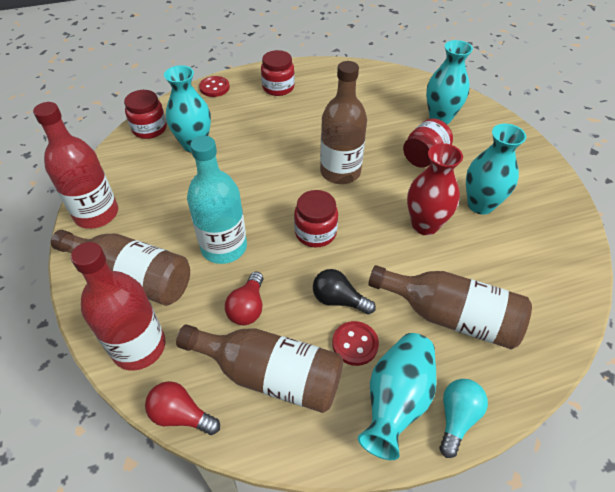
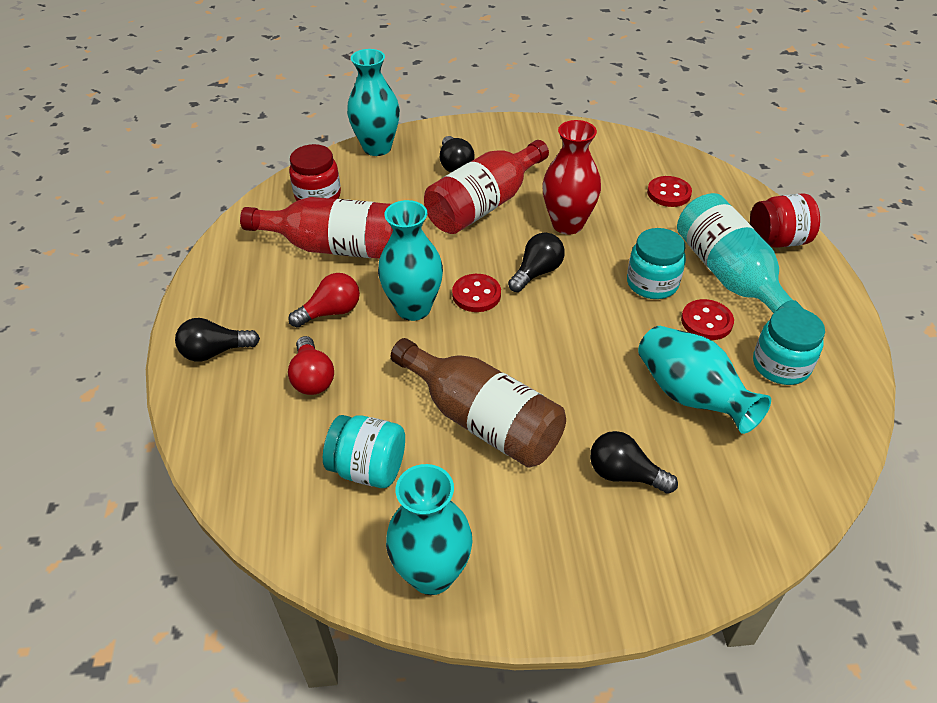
black light bulb: 1 -> 4
brown bottle: 4 -> 1
red button: 2 -> 3
red jar: 4 -> 2
turquoise jar: 0 -> 3
turquoise light bulb: 1 -> 0

